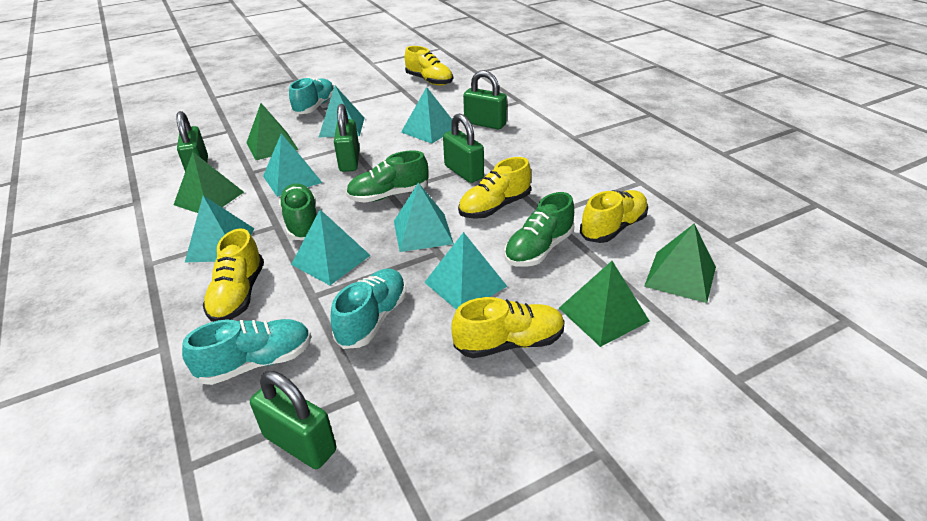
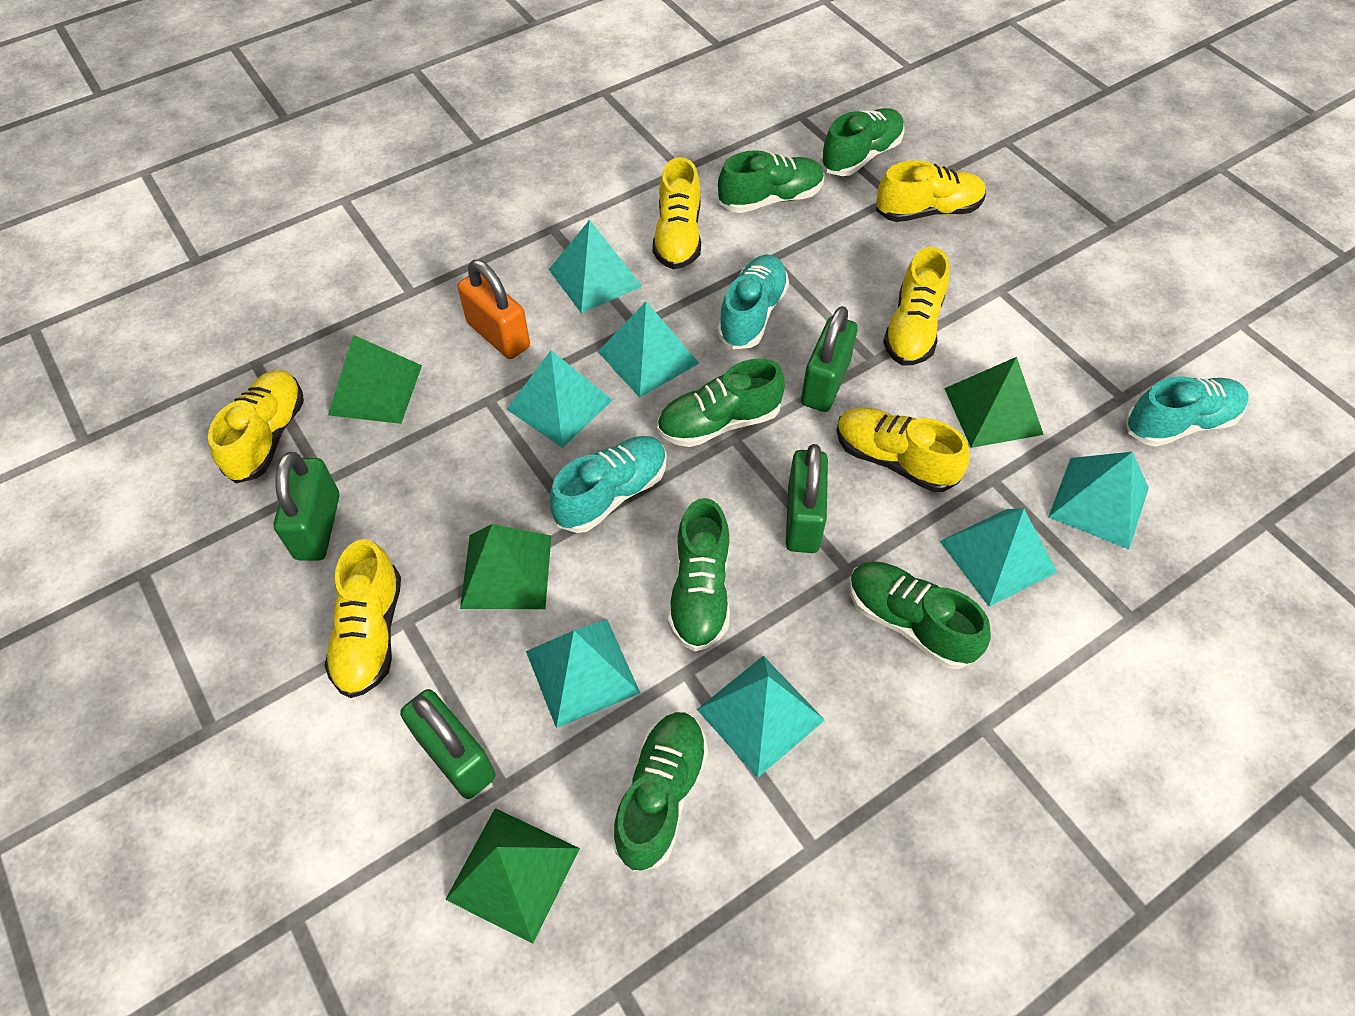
green padlock: 5 -> 4
green shoe: 3 -> 6
orange padlock: 0 -> 1
yellow shoe: 5 -> 6

